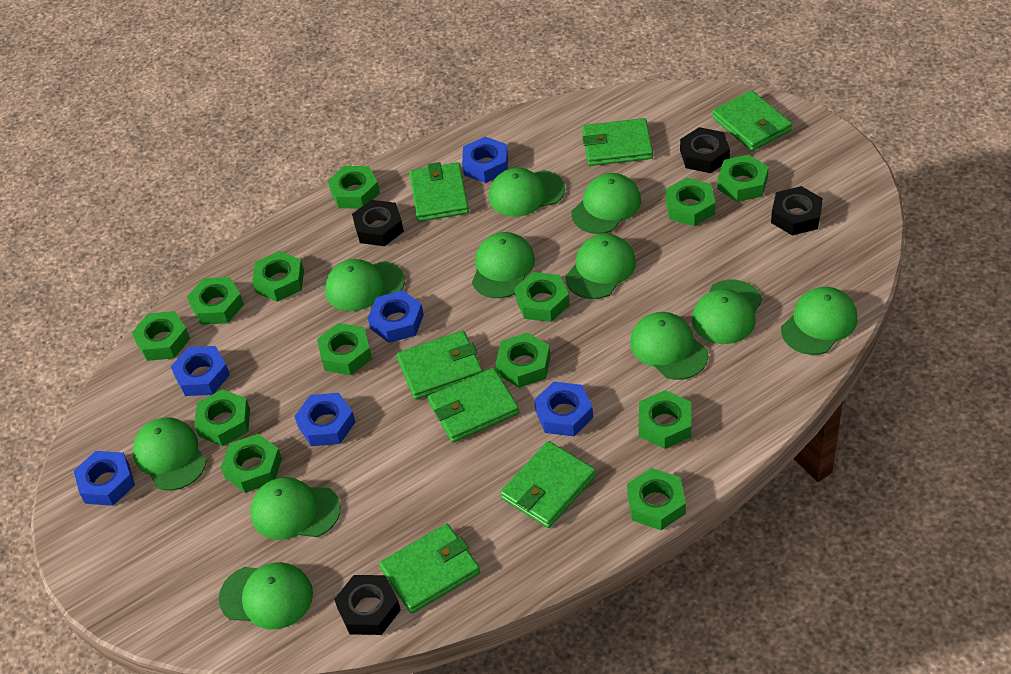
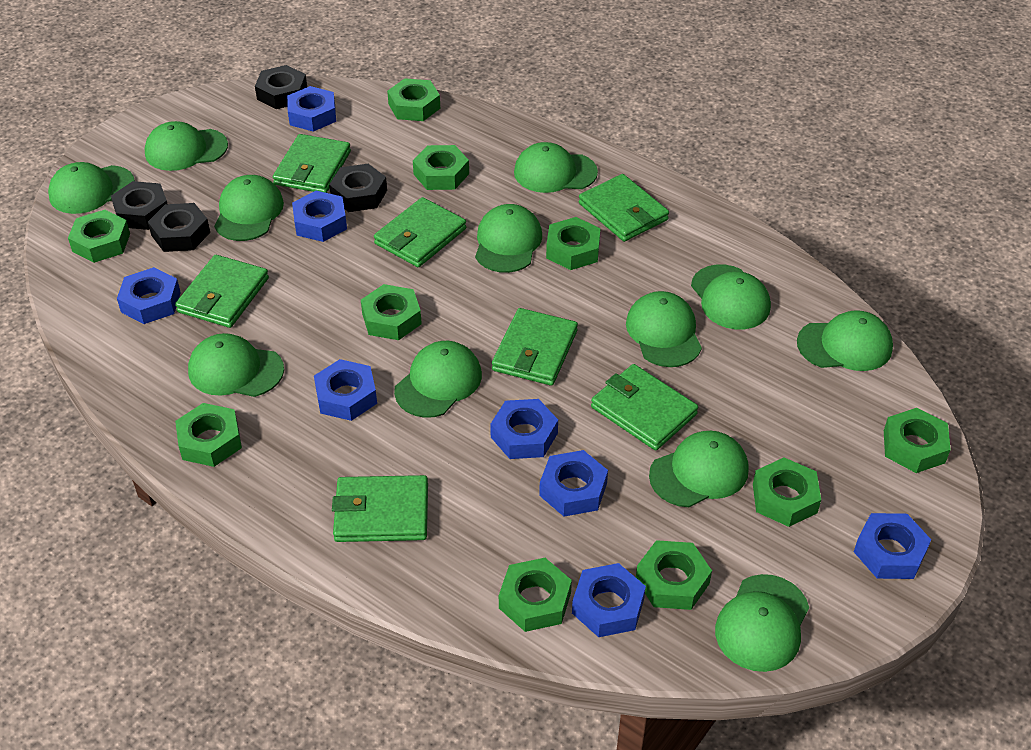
blue nut: 6 -> 8
green cap: 11 -> 12
green nut: 13 -> 10

